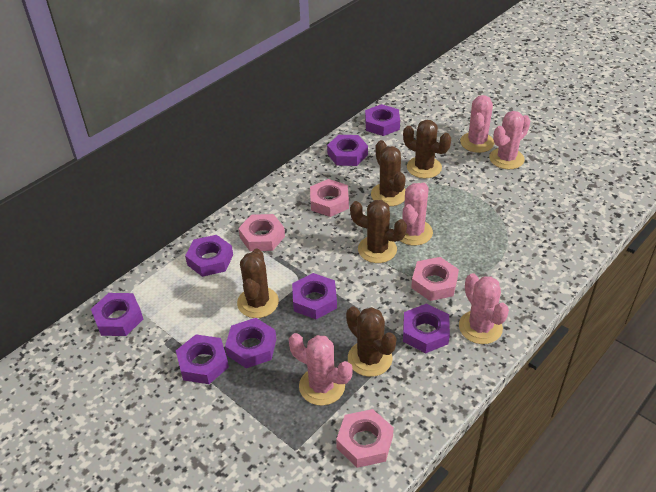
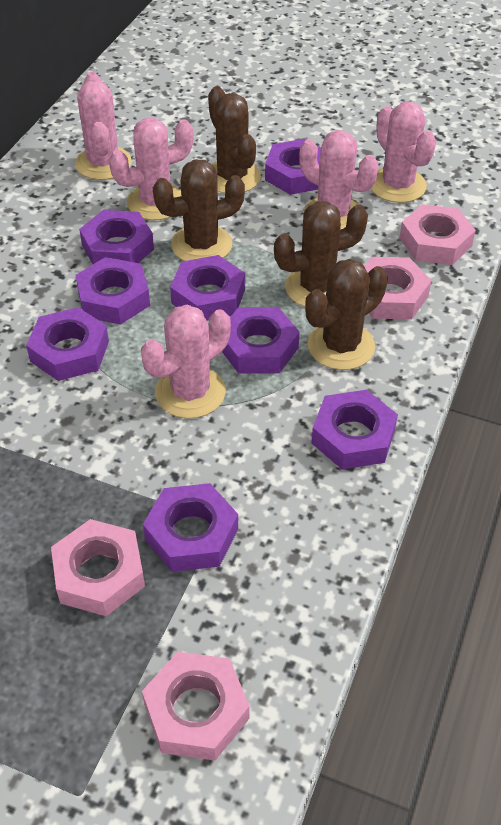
brown cactus: 5 -> 4

